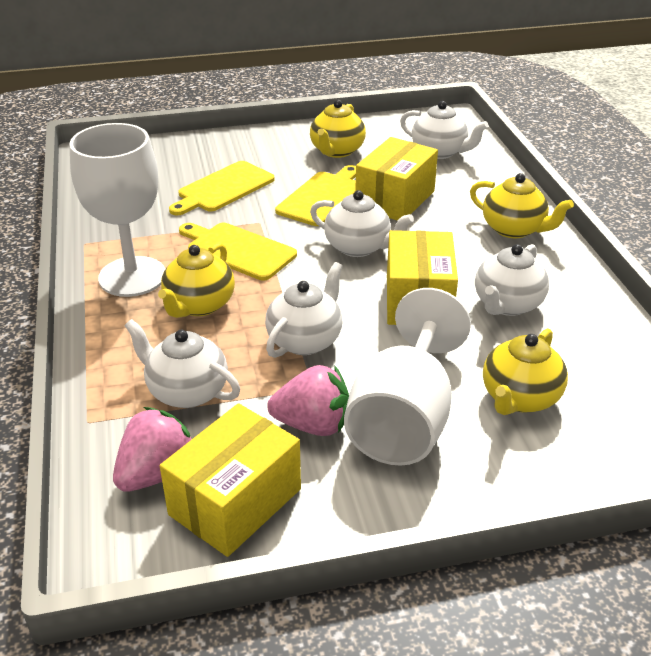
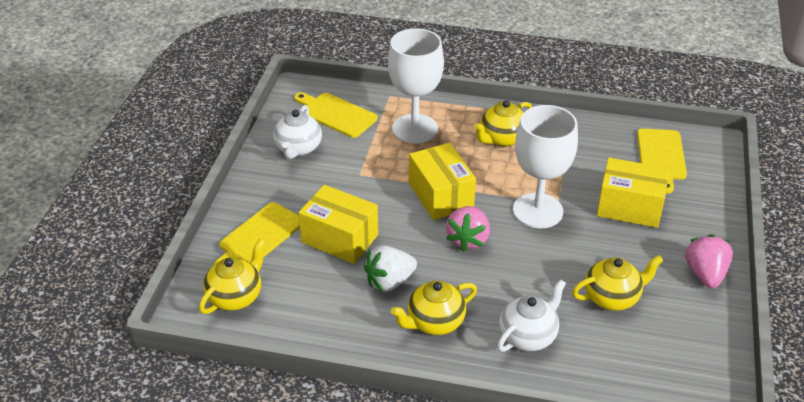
white strawberry: 0 -> 1
white teapot: 5 -> 2

